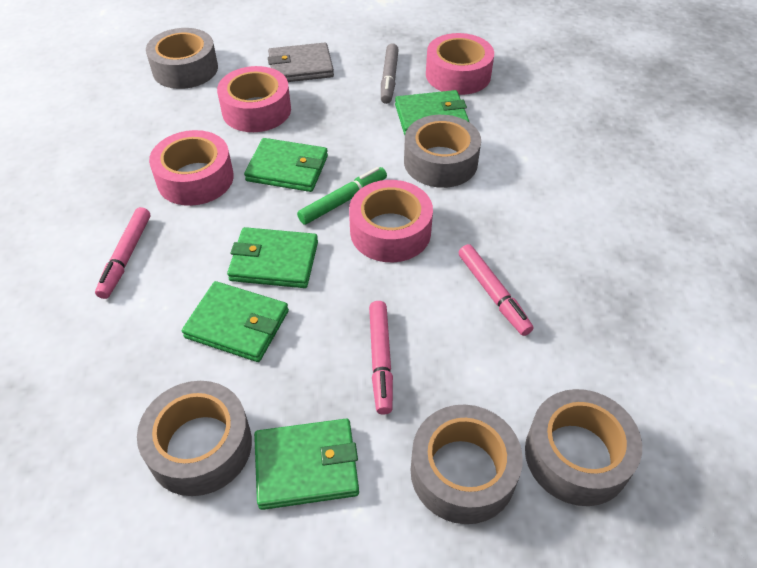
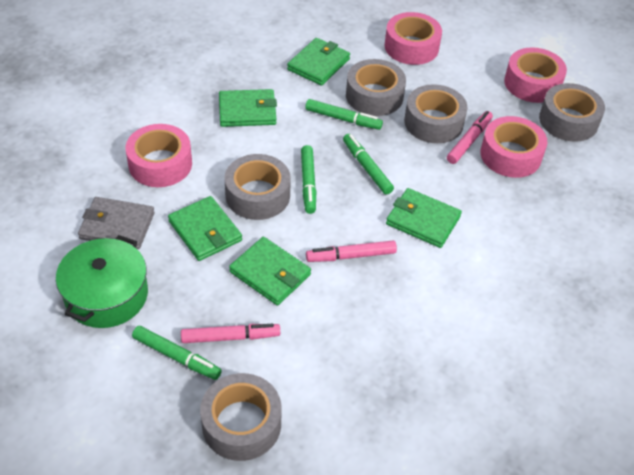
green marker: 1 -> 4
green pot: 0 -> 1
grey marker: 1 -> 0

